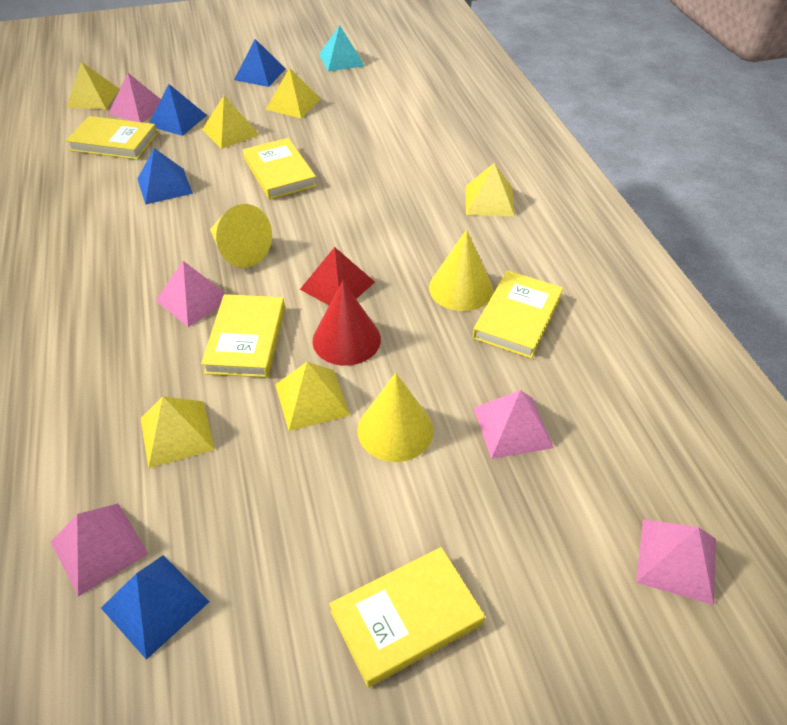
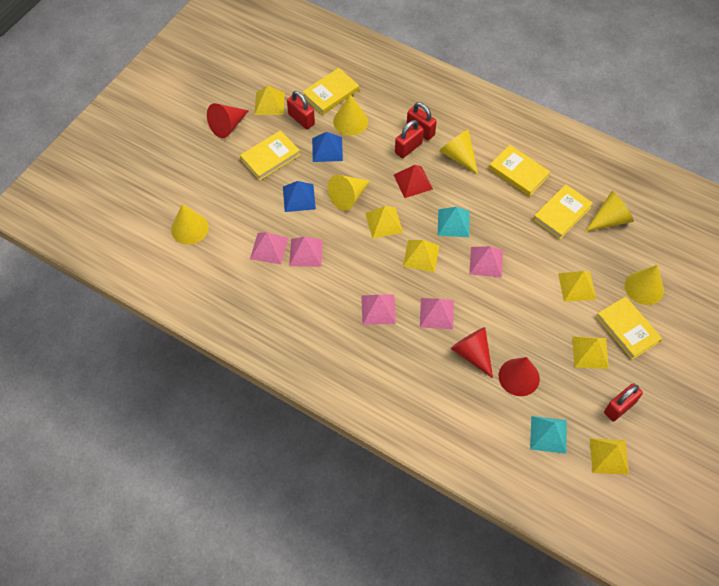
blue pyramid: 4 -> 2
red cone: 1 -> 3
red padlock: 0 -> 4
turquoise pyramid: 1 -> 2
yellow cone: 3 -> 6

